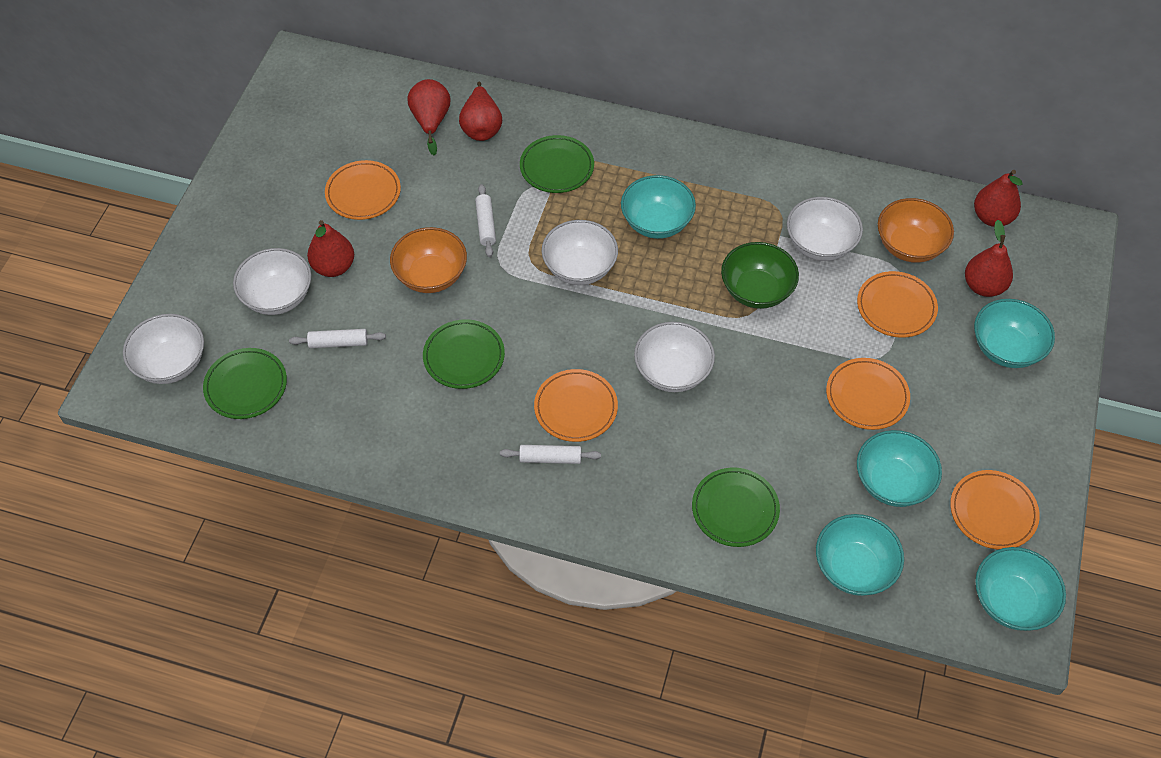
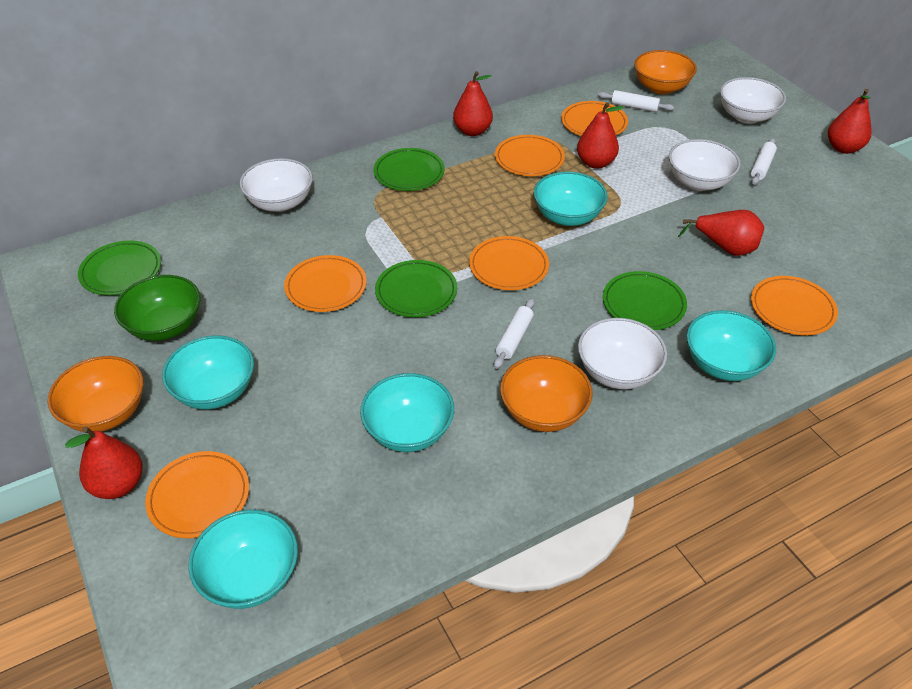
orange bowl: 2 -> 3
orange plate: 5 -> 6
white bowl: 5 -> 4

